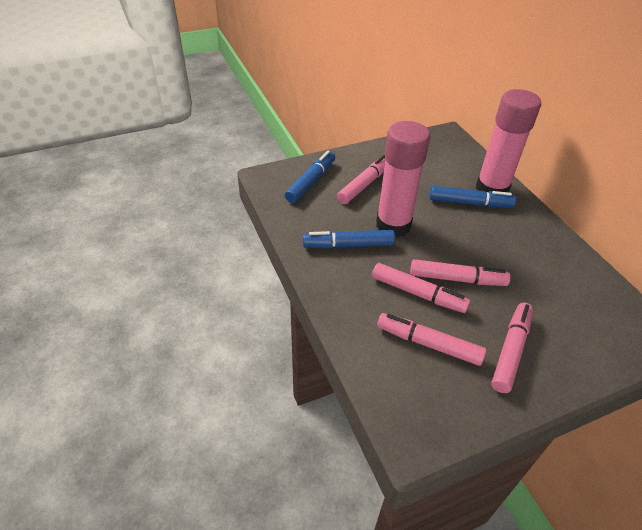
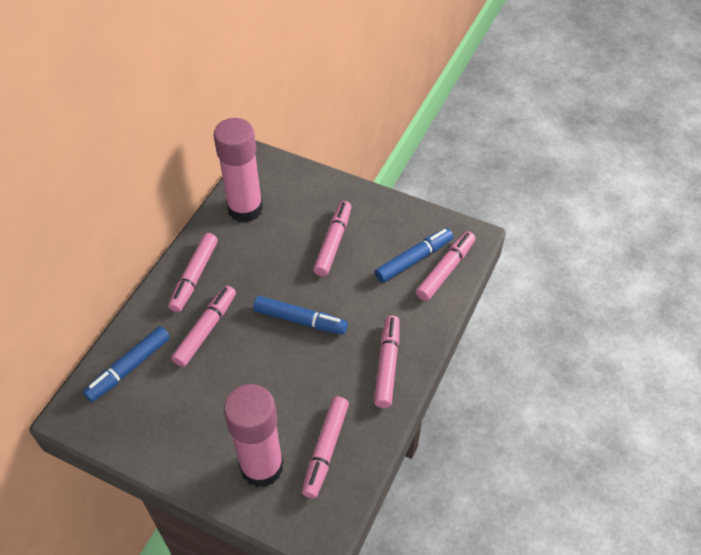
pink marker: 5 -> 6

